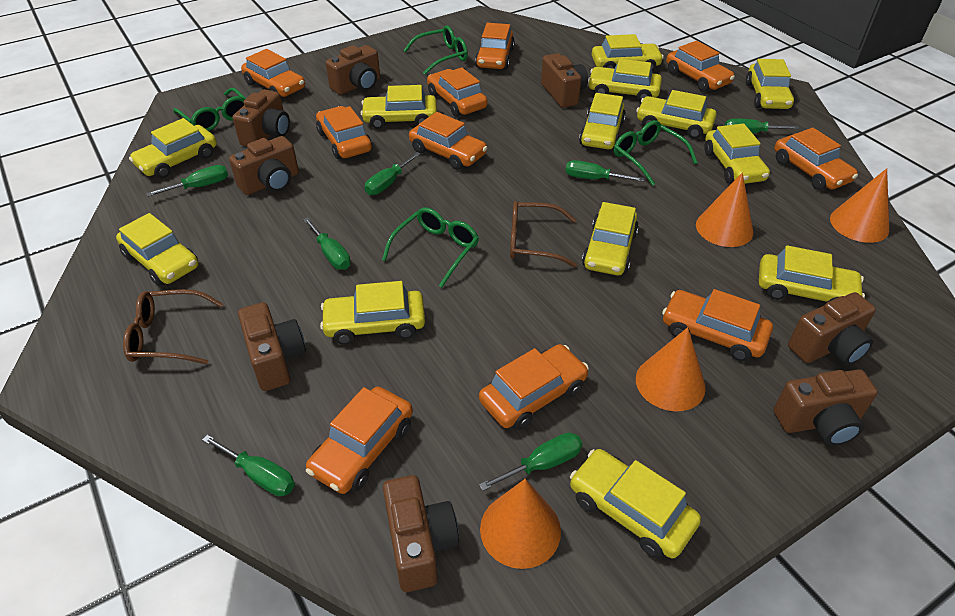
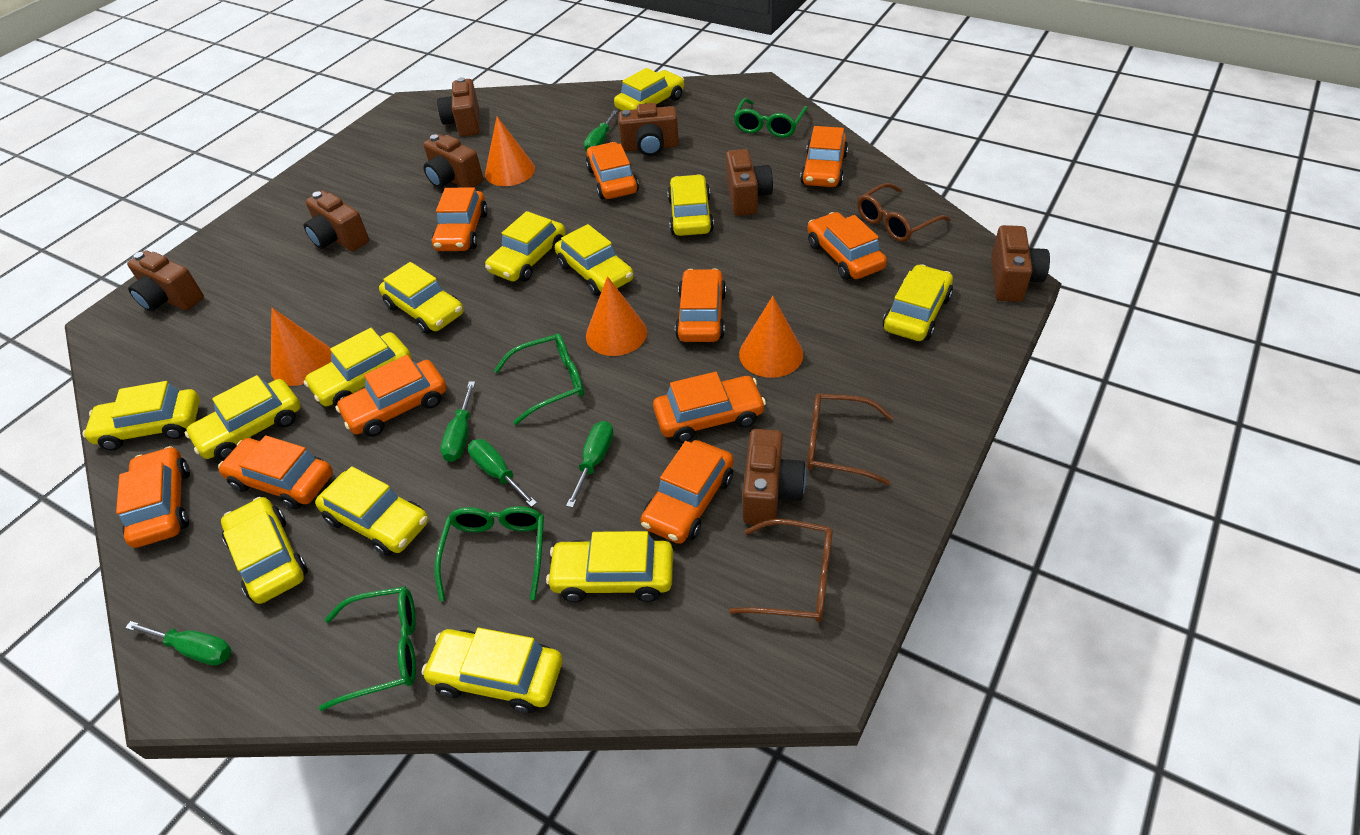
brown glasses: 2 -> 3
green screwdriver: 7 -> 5

